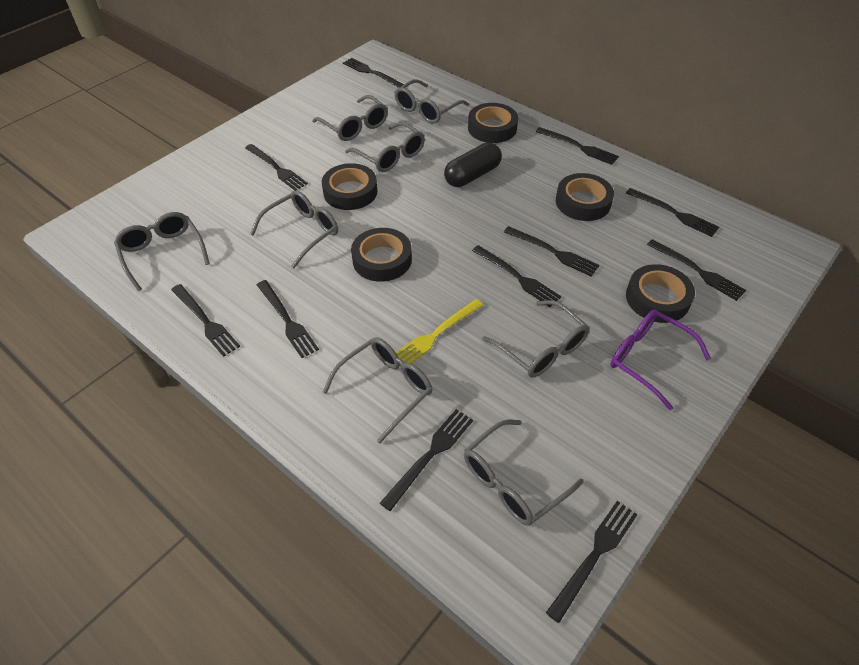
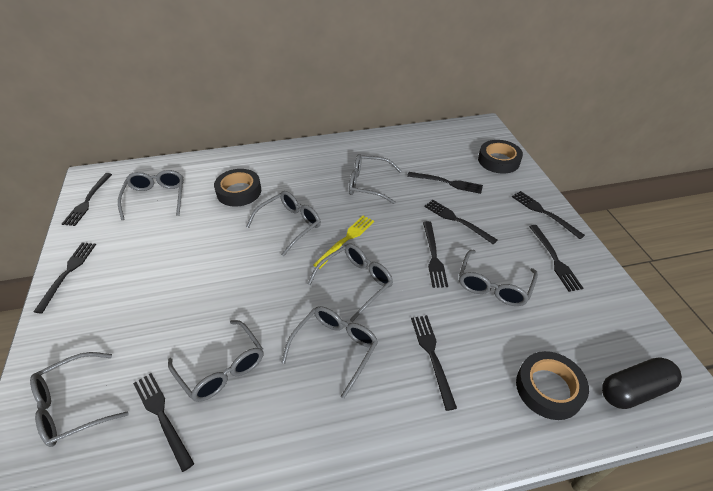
black fork: 11 -> 9
black tape: 5 -> 3
purple glasses: 1 -> 0

